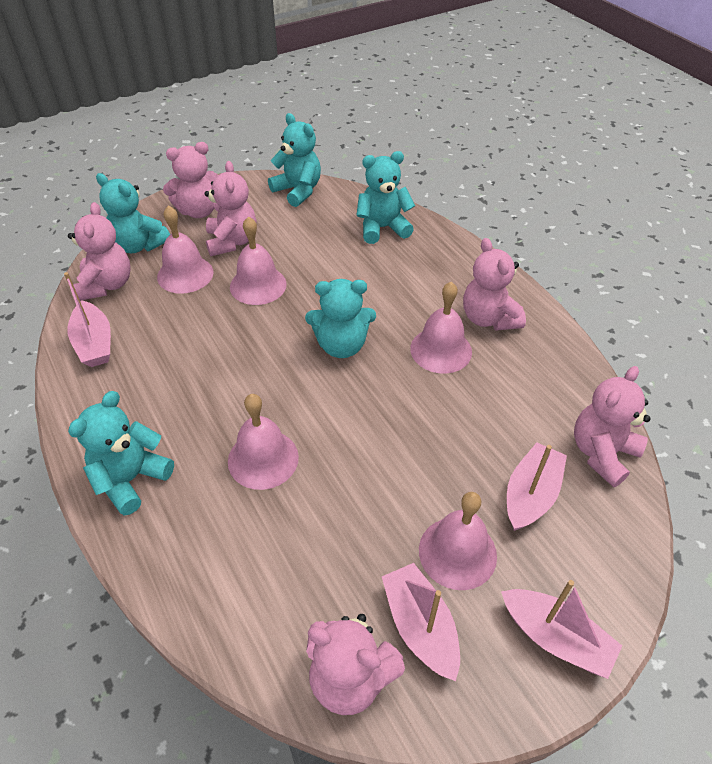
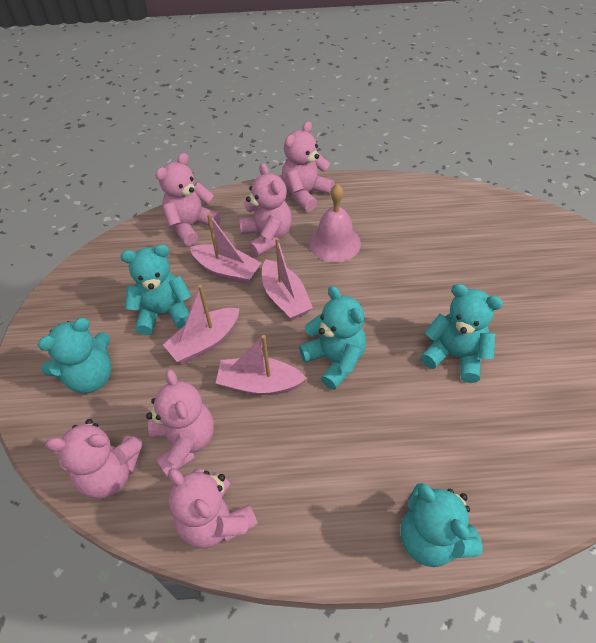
pink bell: 5 -> 1

